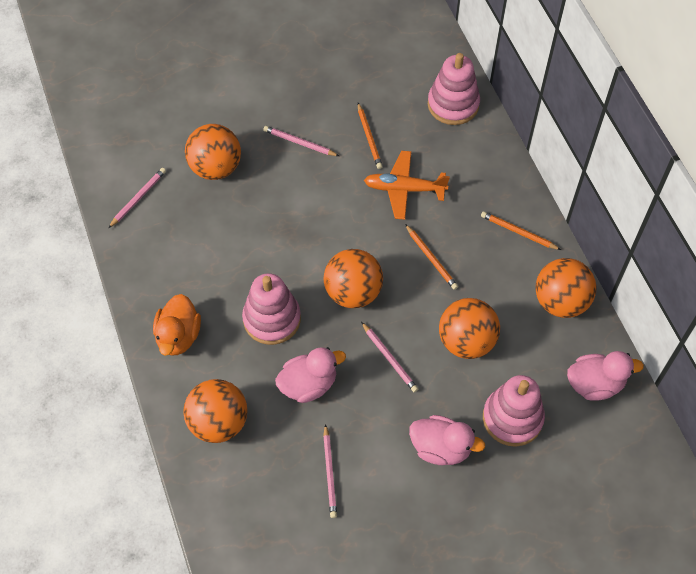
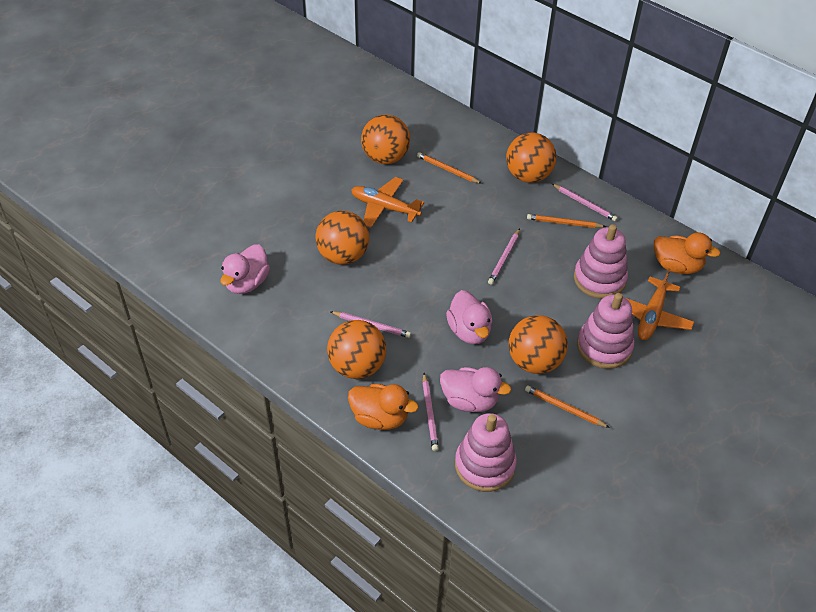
orange duck: 1 -> 2
orange plane: 1 -> 2

